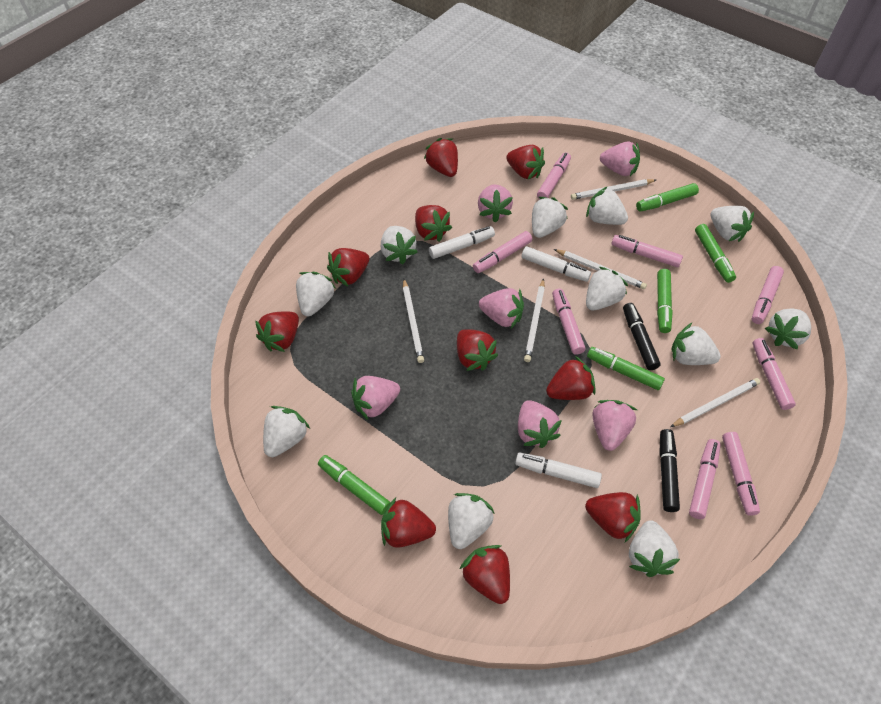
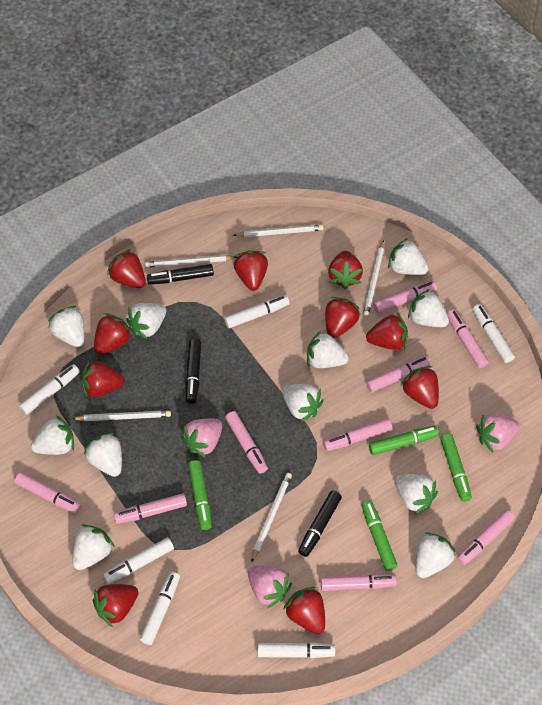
black marker: 2 -> 3
green marker: 5 -> 4
pink marker: 8 -> 9
pink strawberry: 6 -> 3
white marker: 3 -> 6

